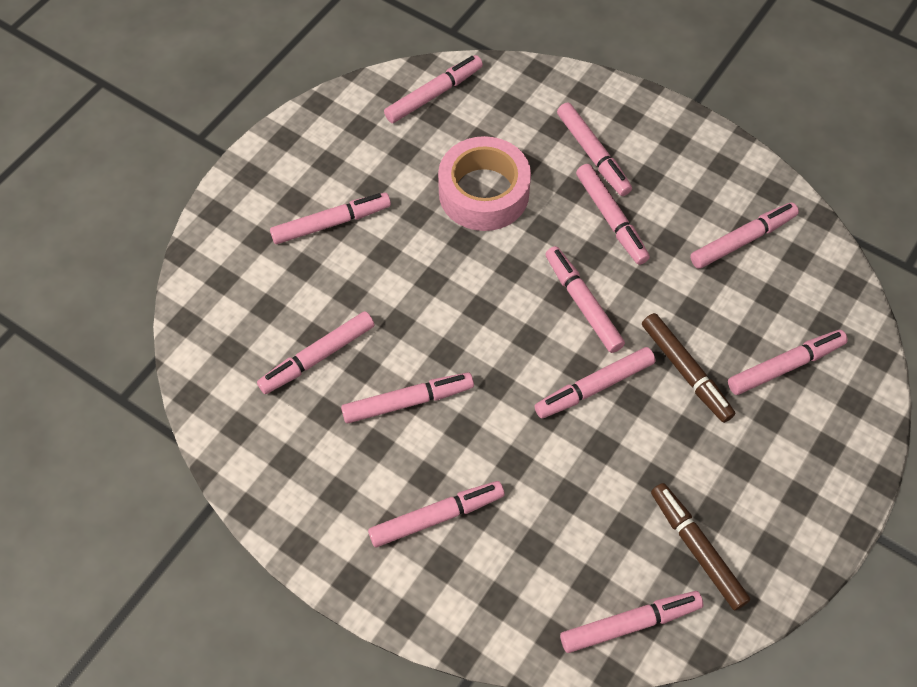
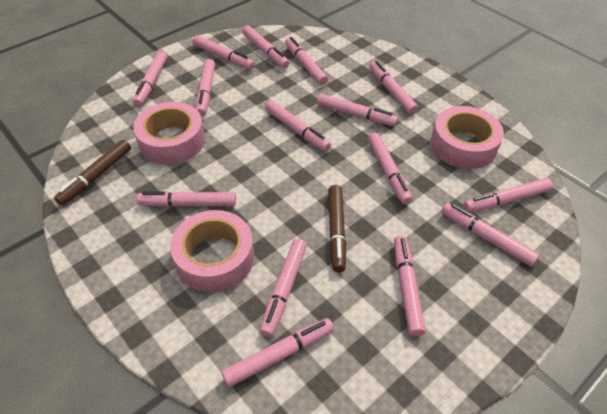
pink marker: 12 -> 15
pink tape: 1 -> 3

